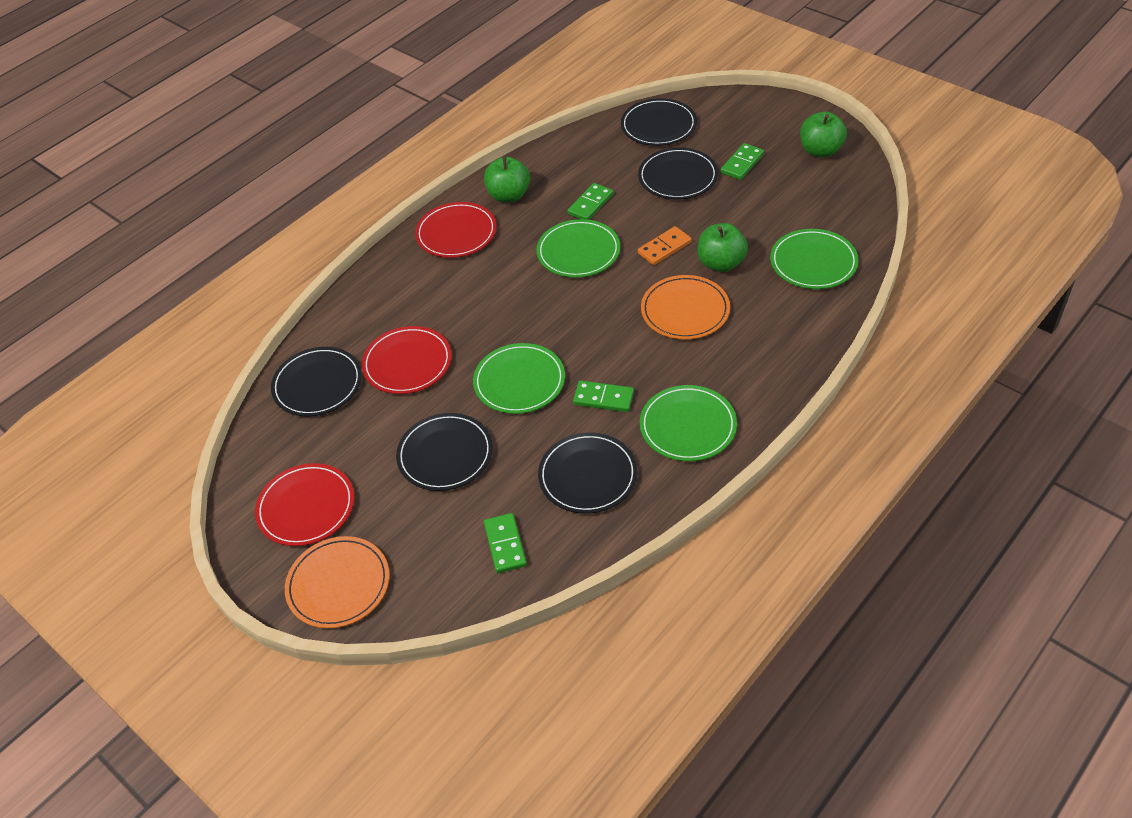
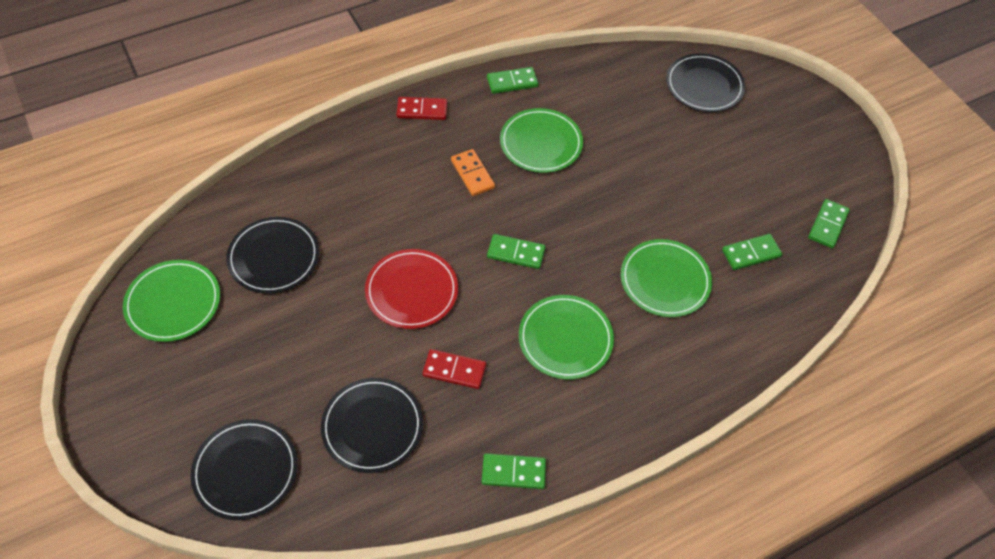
black plate: 5 -> 4
green apple: 3 -> 0
green domino: 4 -> 5
orange plate: 2 -> 0
red domino: 0 -> 2
red plate: 3 -> 1

